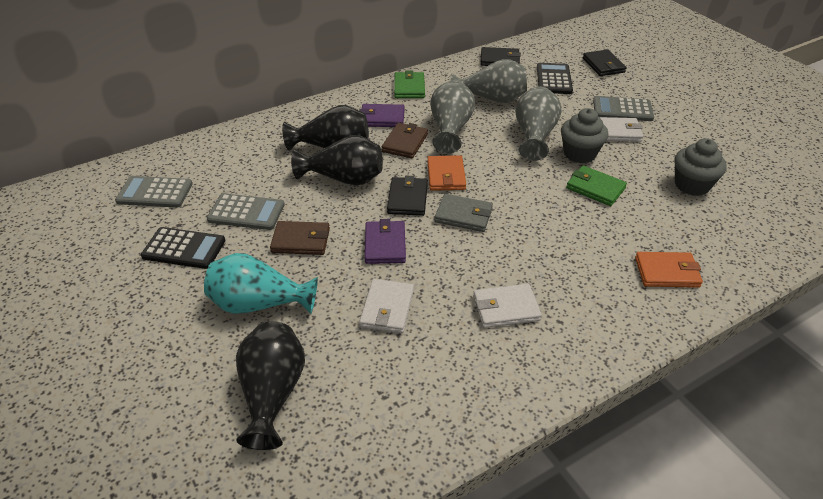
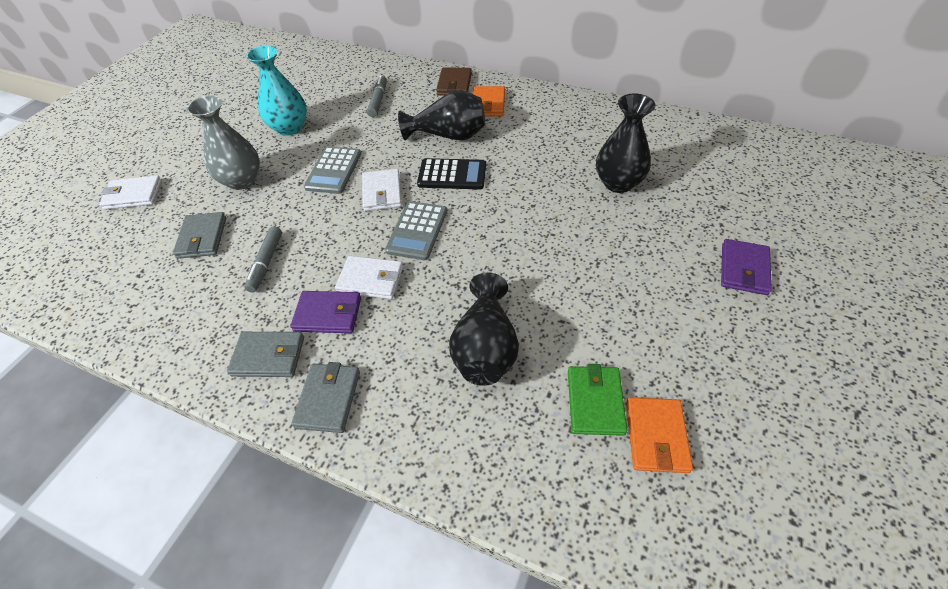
black calculator: 2 -> 1
black wallet: 3 -> 0
brown wallet: 2 -> 1
green wallet: 2 -> 1
grey calculator: 3 -> 2
grey cupcake: 2 -> 0
grey marker: 0 -> 2
grey vase: 3 -> 1
grey wallet: 1 -> 3

